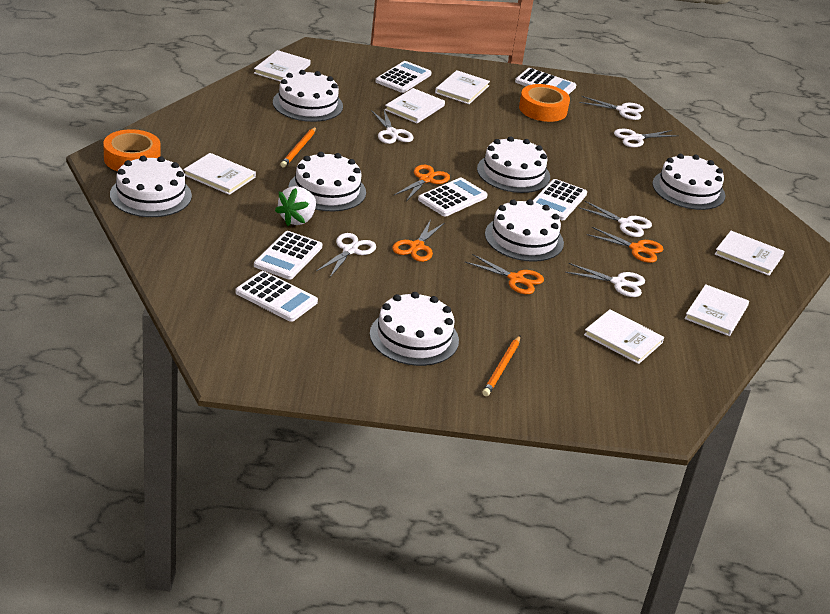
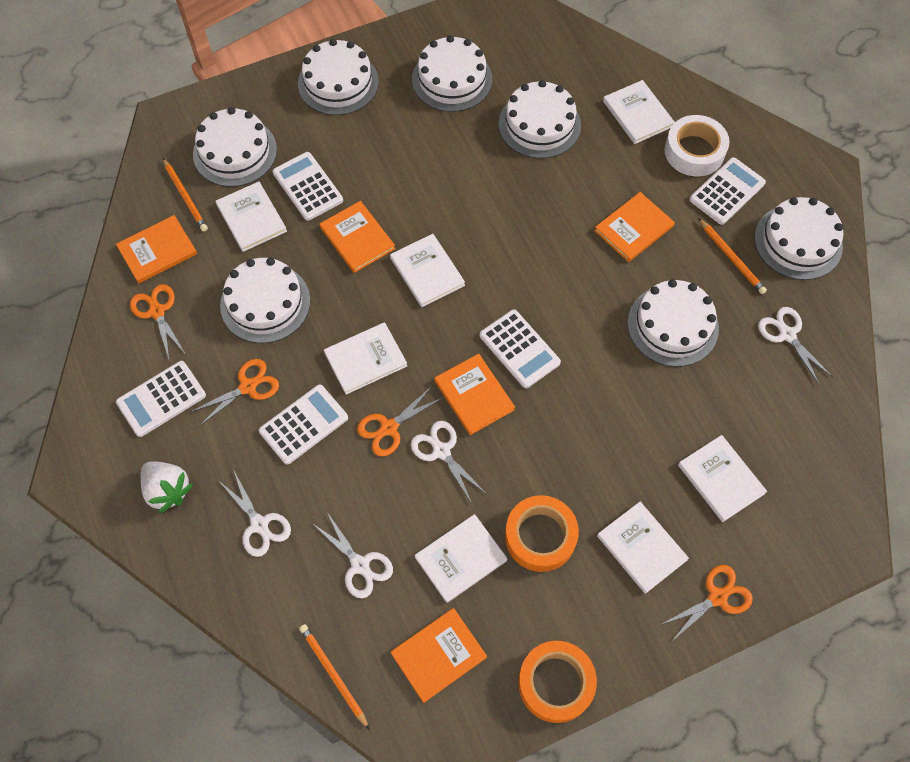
orange book: 0 -> 5
orange pencil: 2 -> 3
white calculator: 6 -> 5
white scissors: 6 -> 4
white tape: 0 -> 1

